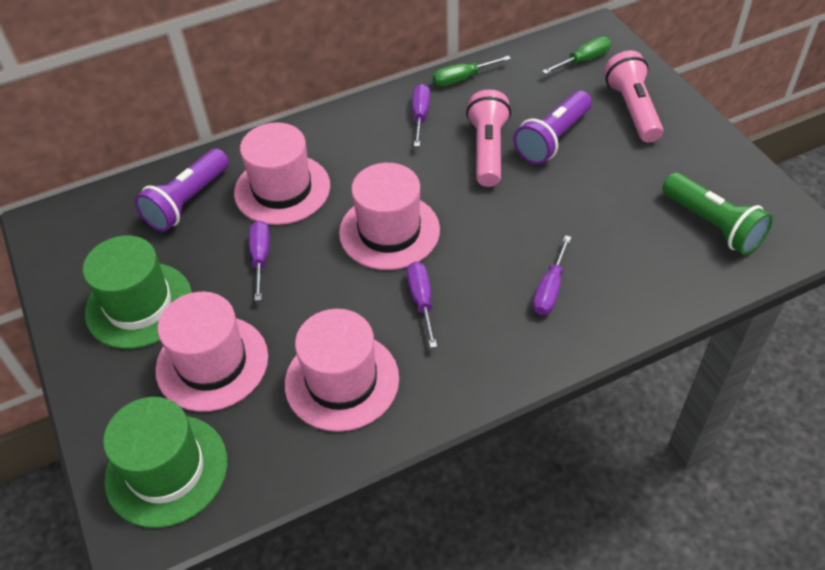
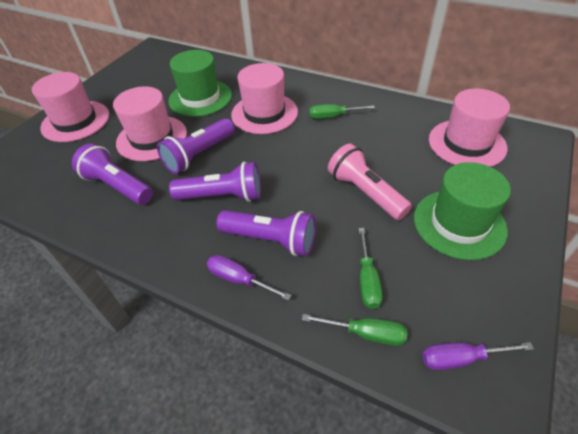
green flashlight: 1 -> 0
green screwdriver: 2 -> 3
pink flashlight: 2 -> 1
purple flashlight: 2 -> 4
purple screwdriver: 4 -> 2

